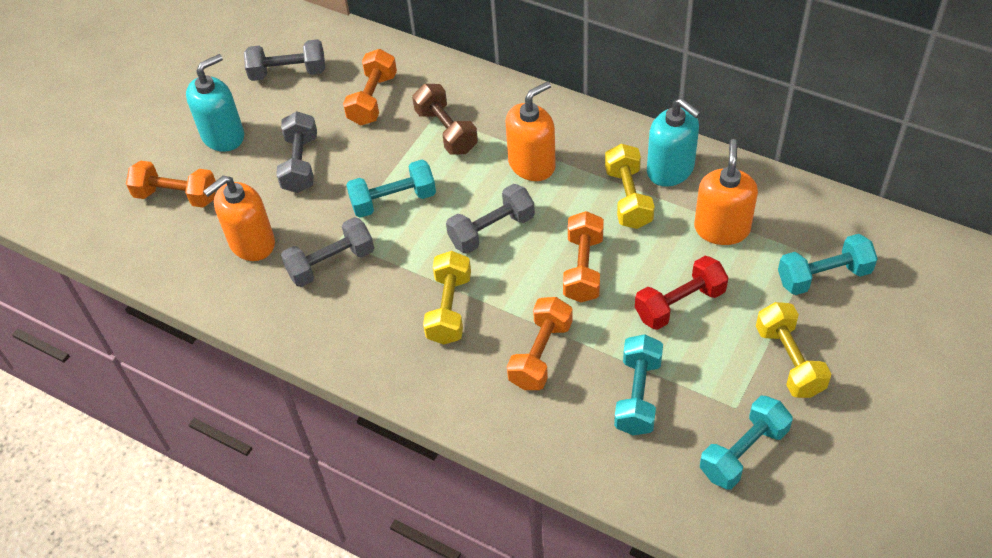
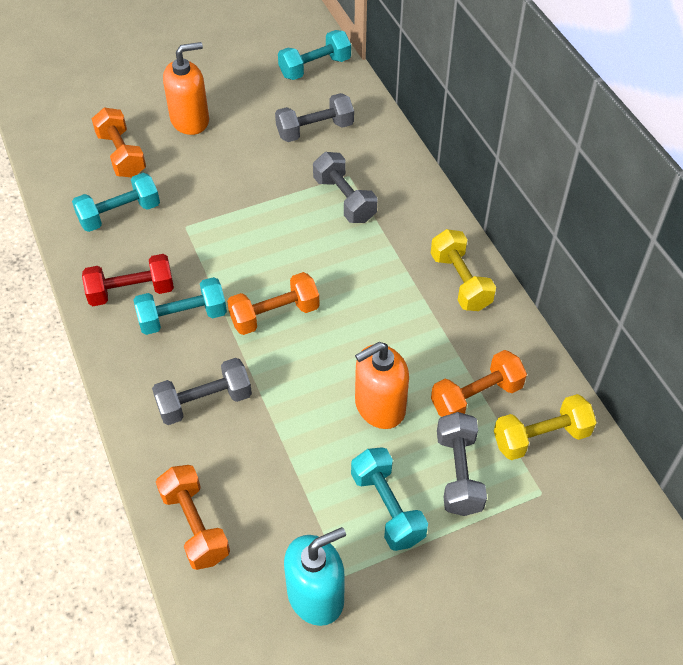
brown dumbbell: 1 -> 0
orange soap dispenser: 3 -> 2
turquoise soap dispenser: 2 -> 1
yellow dumbbell: 3 -> 2

